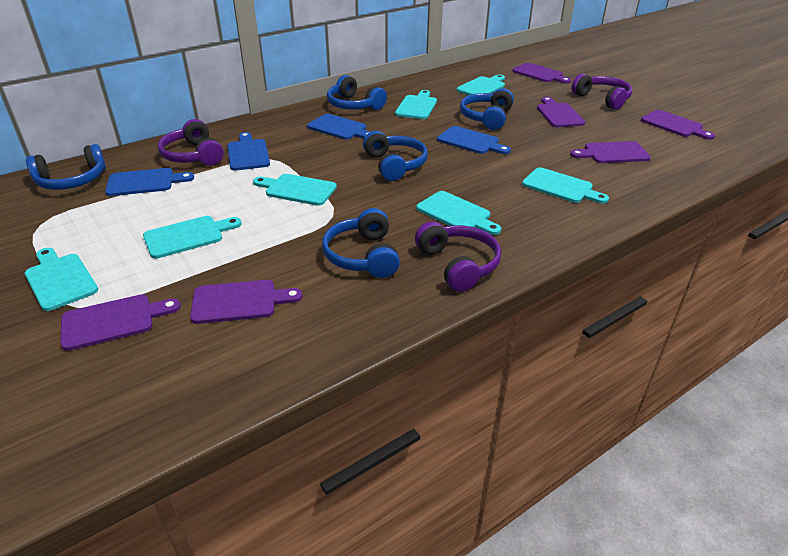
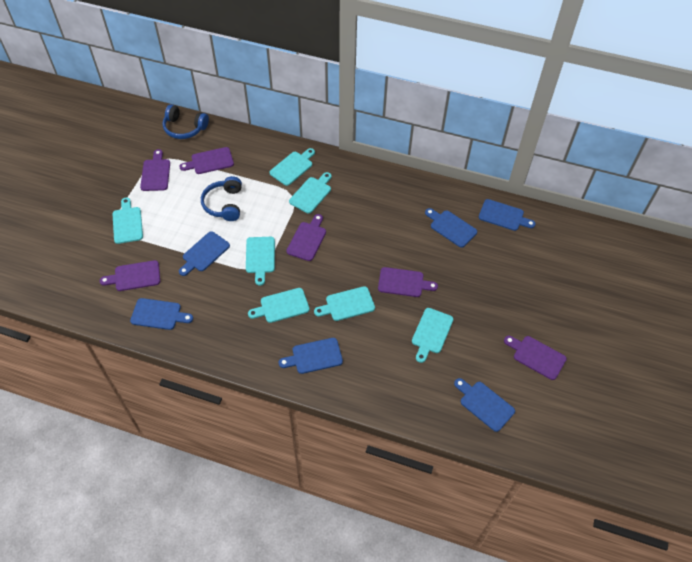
blue cutting board: 4 -> 6
blue headphones: 5 -> 2
purple headphones: 3 -> 0

